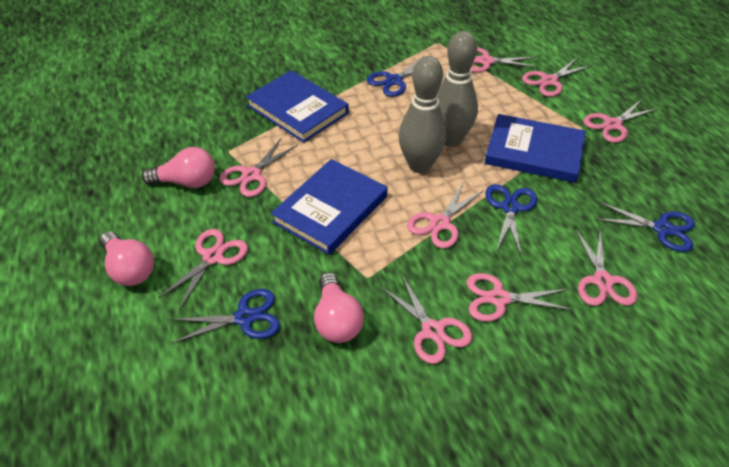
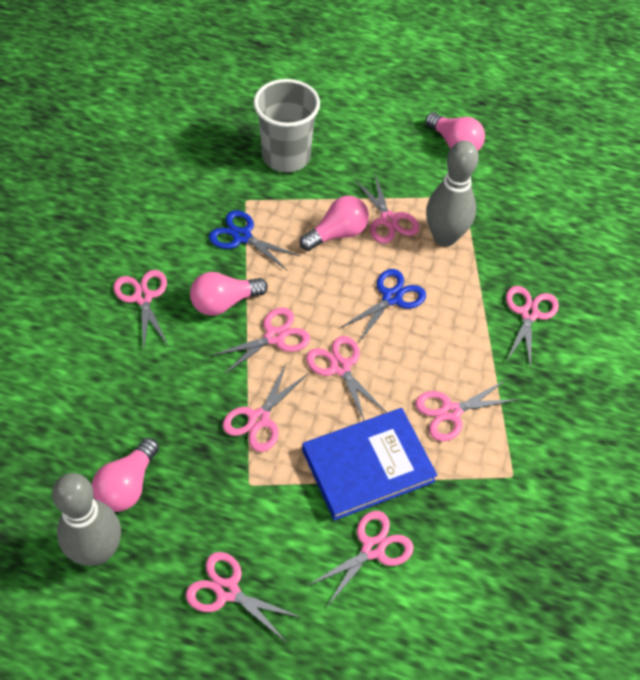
blue book: 3 -> 1
blue scissors: 4 -> 2
grey cup: 0 -> 1
pink light bulb: 3 -> 4

